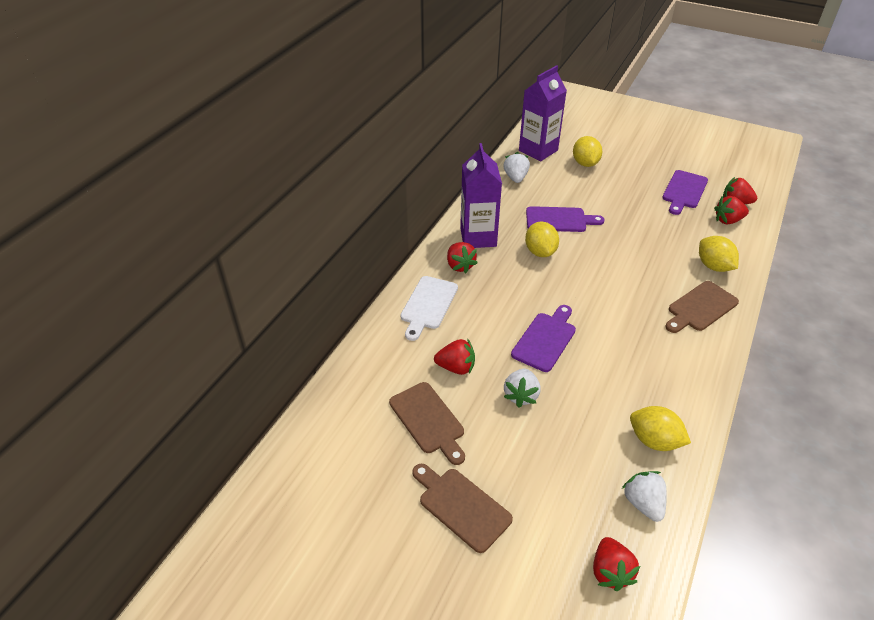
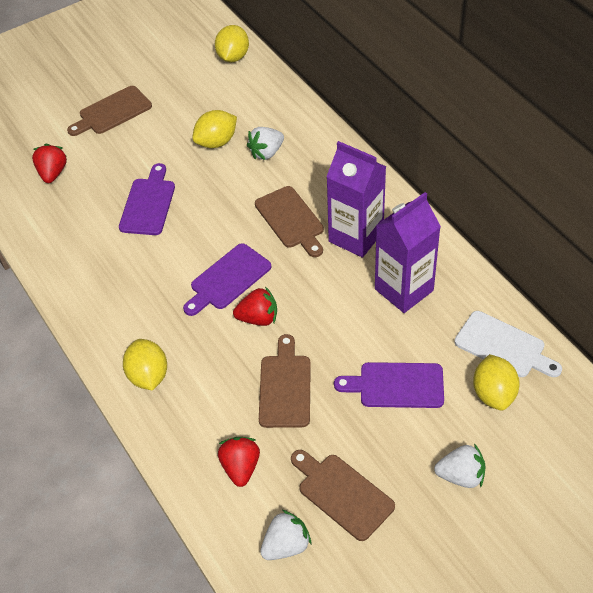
brown cutting board: 3 -> 4
red strawberry: 5 -> 3

